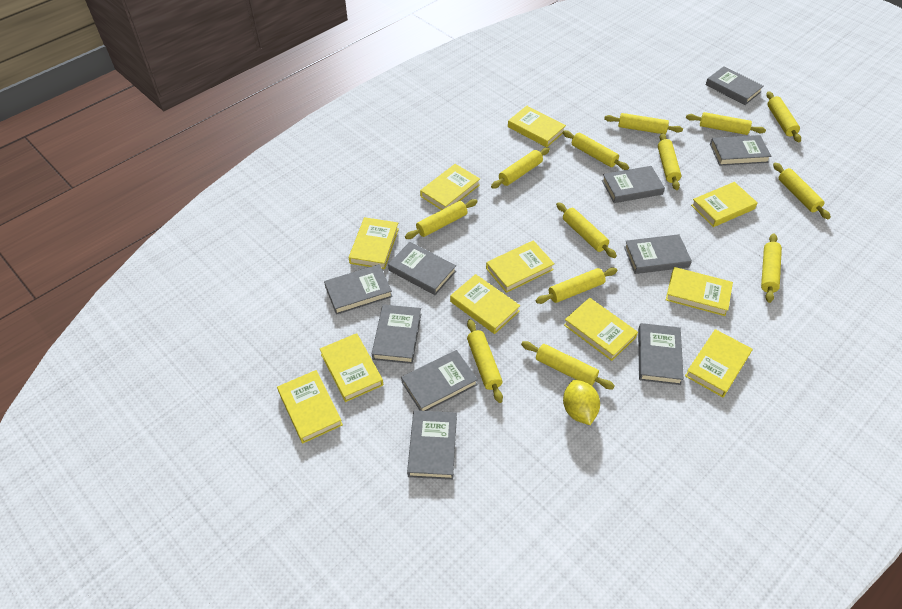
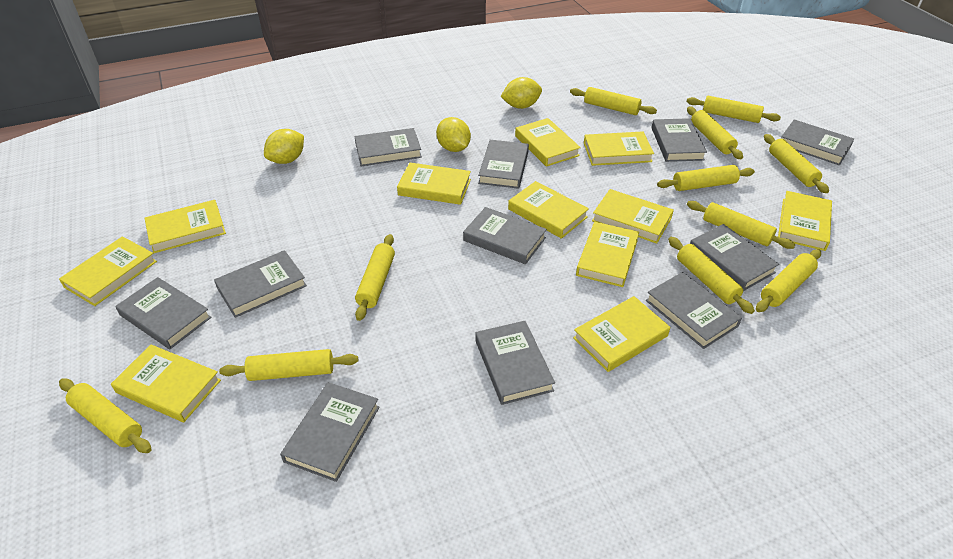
grey book: 10 -> 11
yellow lemon: 1 -> 3
yellow rolling pin: 13 -> 11

